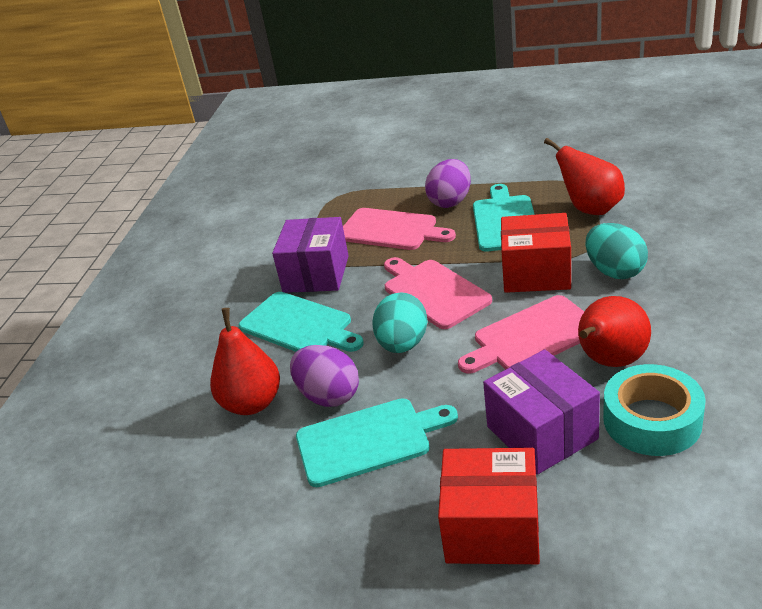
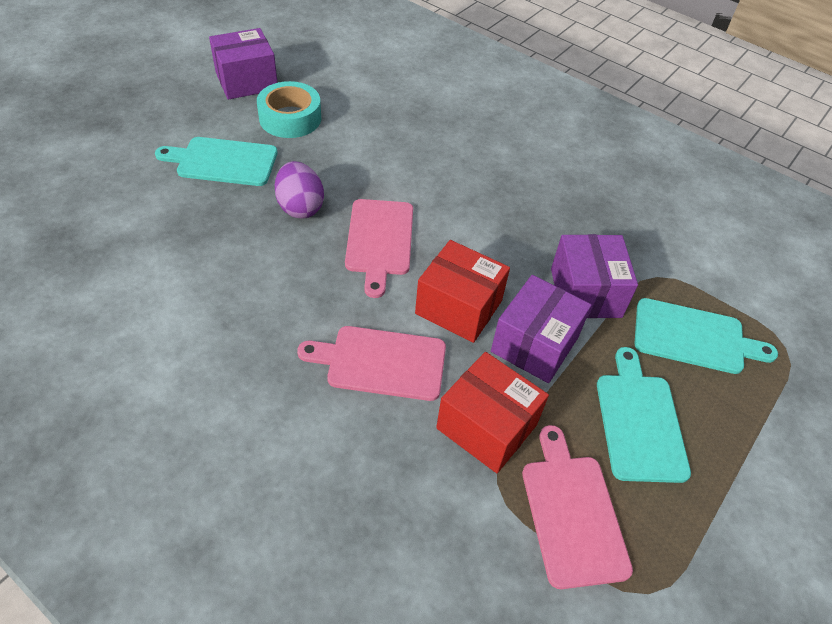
purple box: 2 -> 3
purple egg: 2 -> 1
red pear: 3 -> 0
turquoise egg: 2 -> 0

